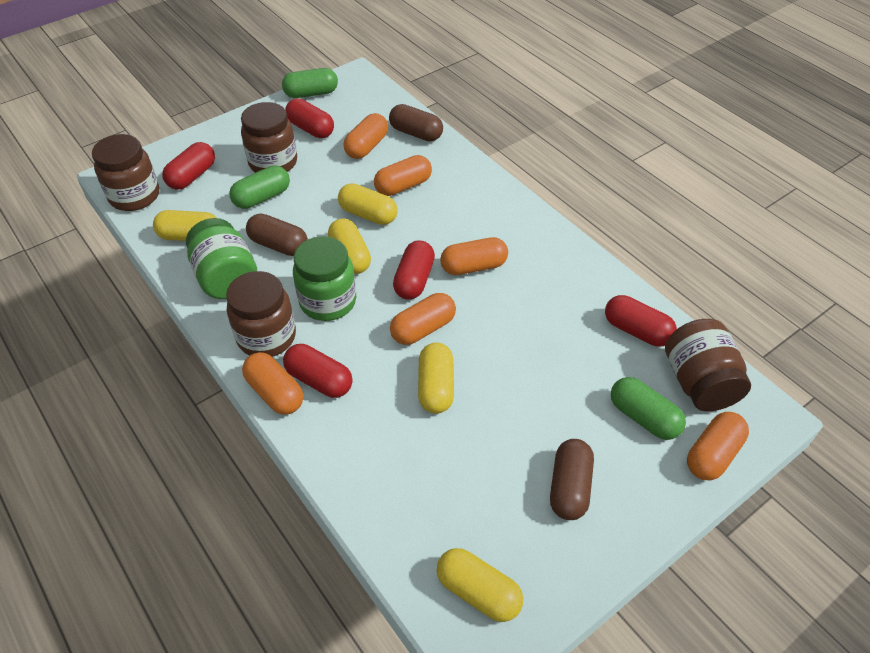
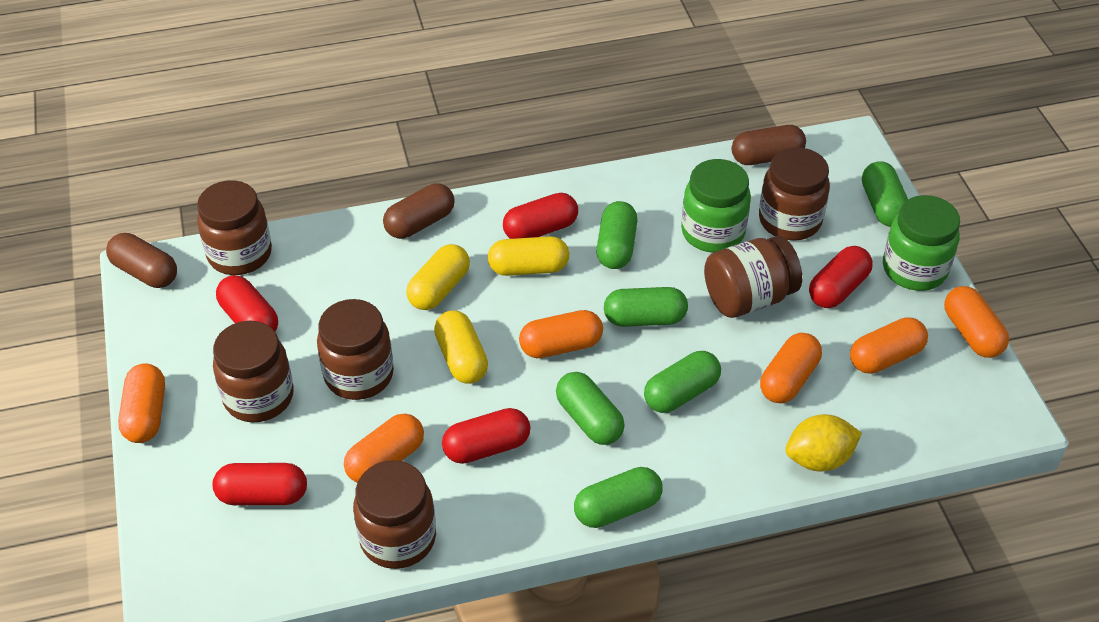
brown jar: 4 -> 6
green capsule: 3 -> 6
yellow capsule: 5 -> 3
yellow lemon: 0 -> 1

